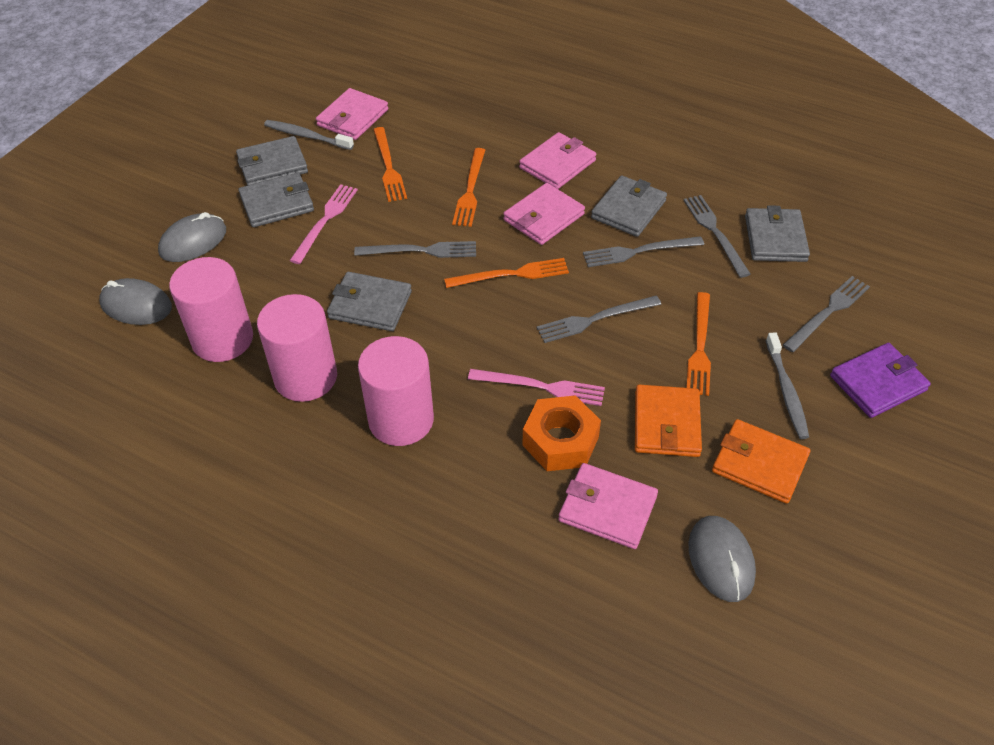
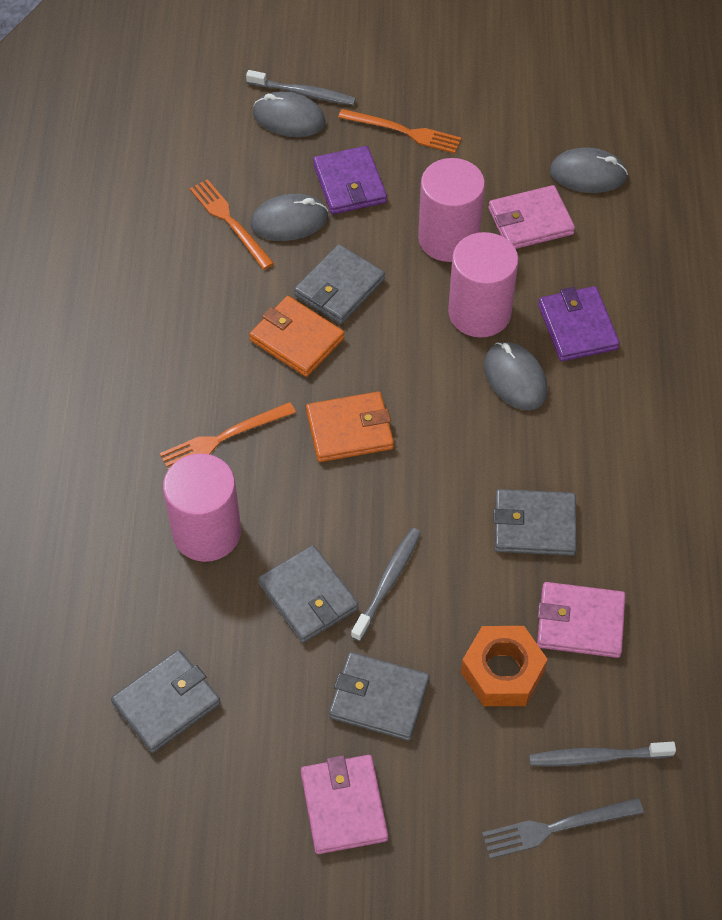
grey fork: 5 -> 1
grey mouse: 3 -> 4
grey toothbrush: 2 -> 3
orange fork: 4 -> 3
pink fork: 2 -> 0
pink wallet: 4 -> 3
purple wallet: 1 -> 2

